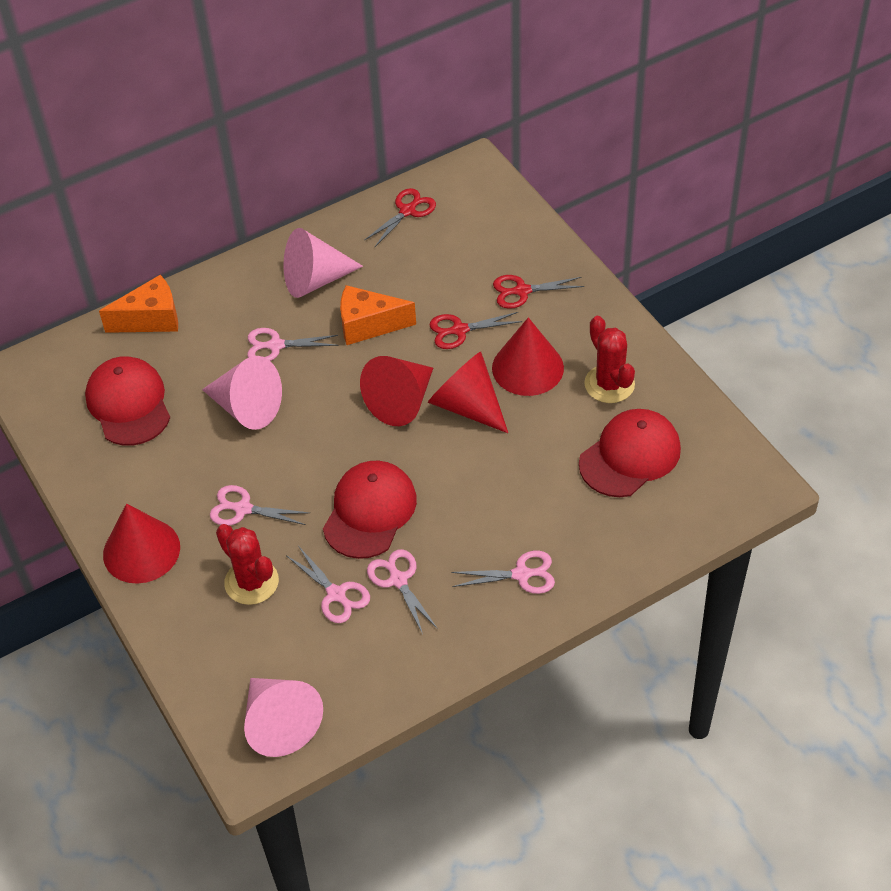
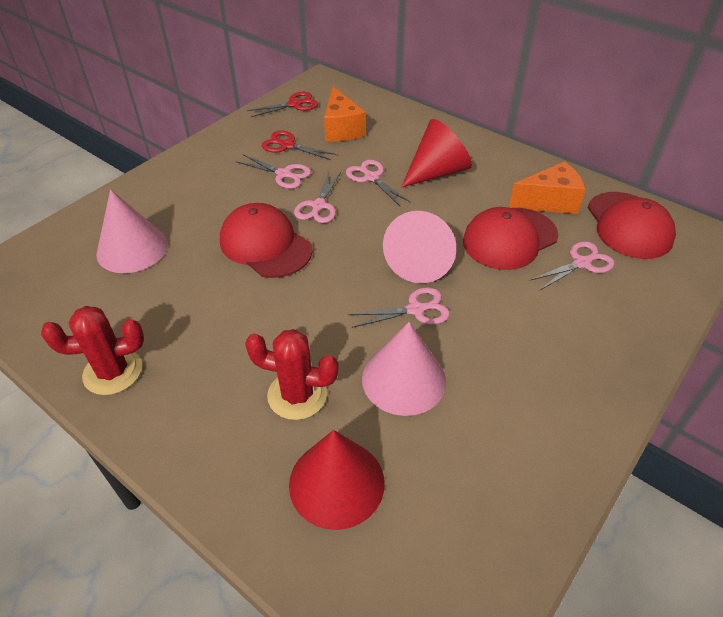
red cone: 4 -> 2
red scissors: 3 -> 2

